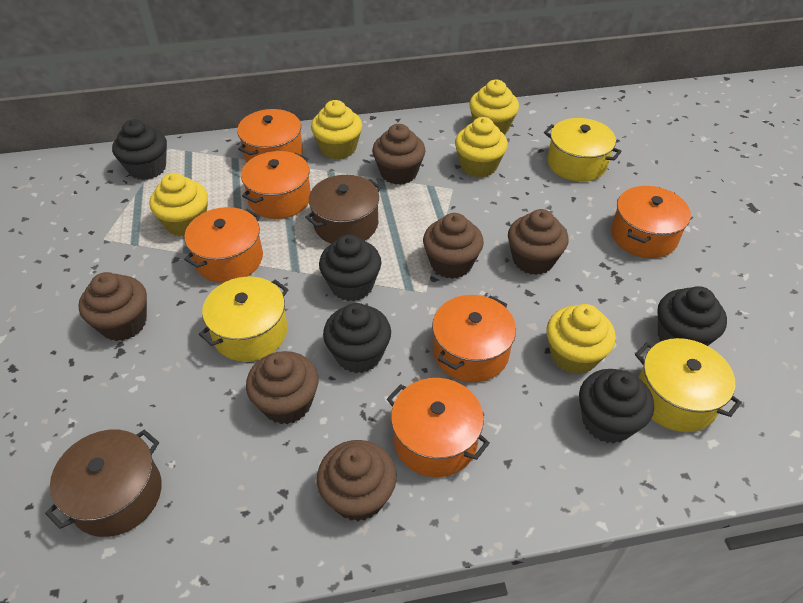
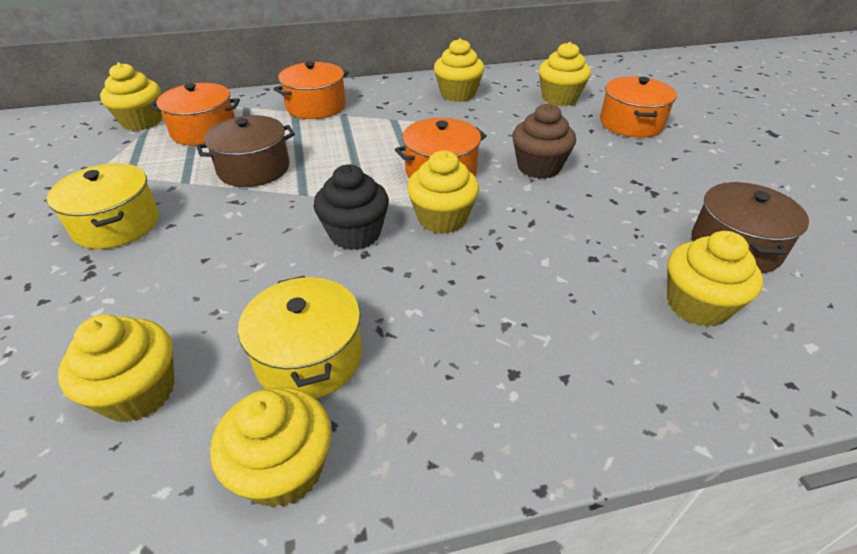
black cupcake: 5 -> 1
brown cupcake: 6 -> 1
orange pot: 6 -> 4
yellow cupcake: 5 -> 7
yellow pot: 3 -> 2

